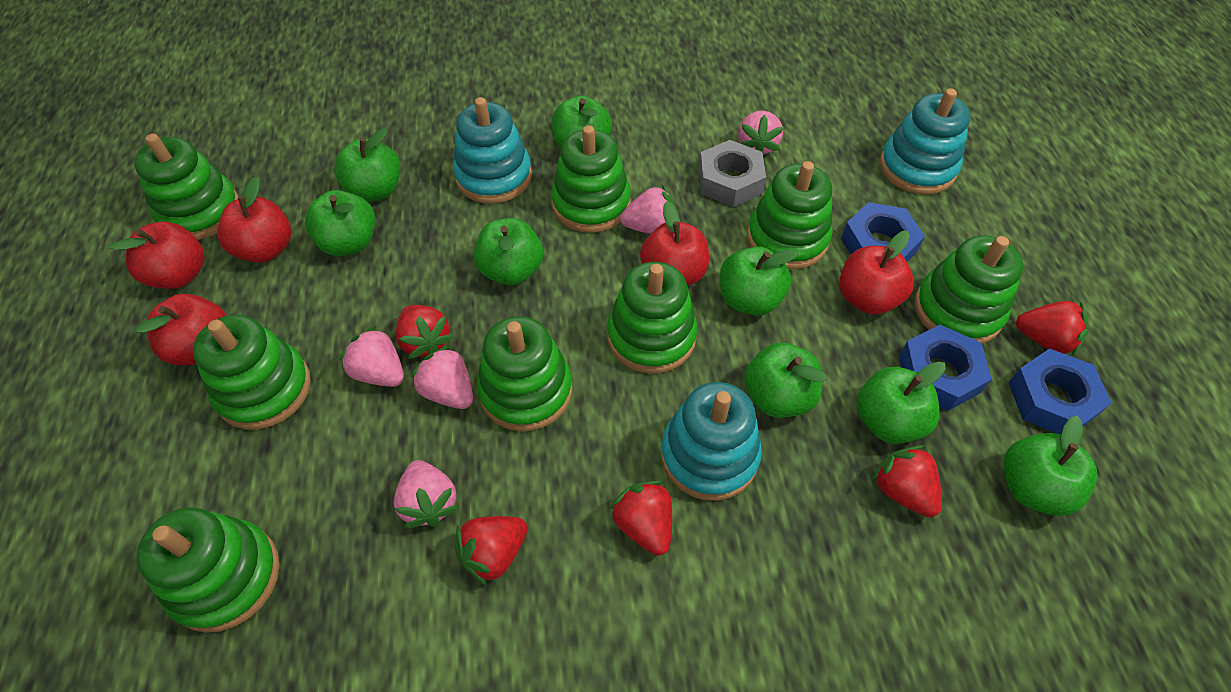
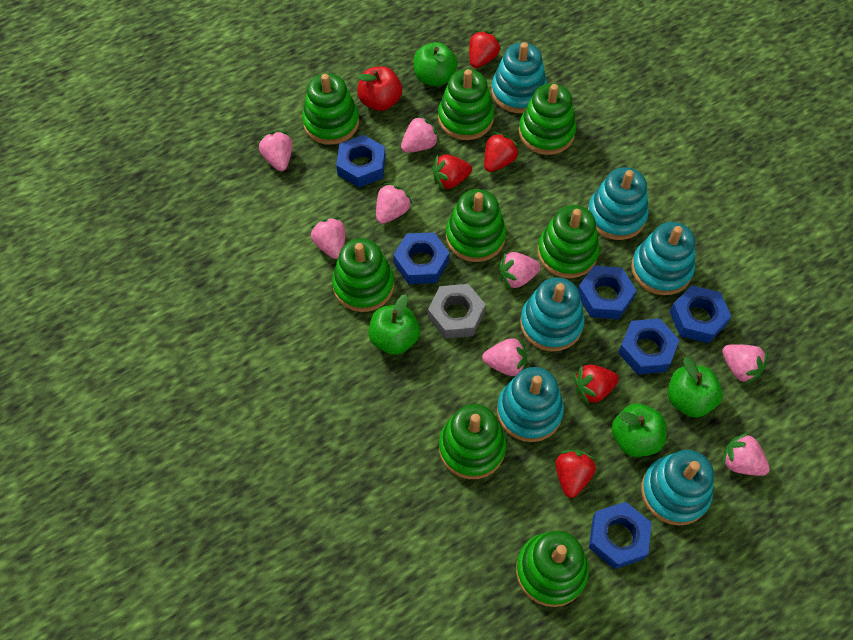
blue nut: 3 -> 6
green apple: 8 -> 4
pink strawberry: 5 -> 8
red apple: 5 -> 1
turquoise stacking toy: 3 -> 6

